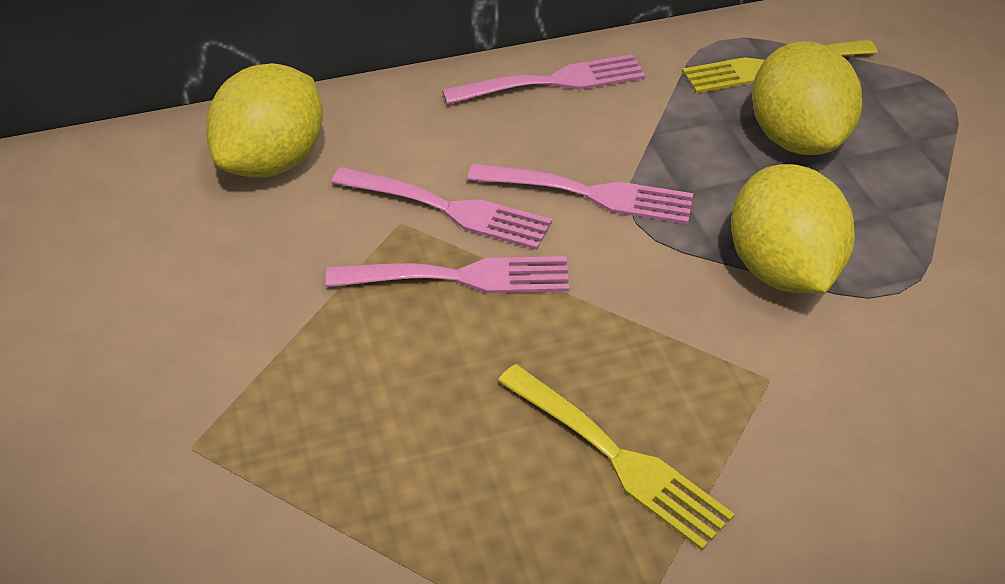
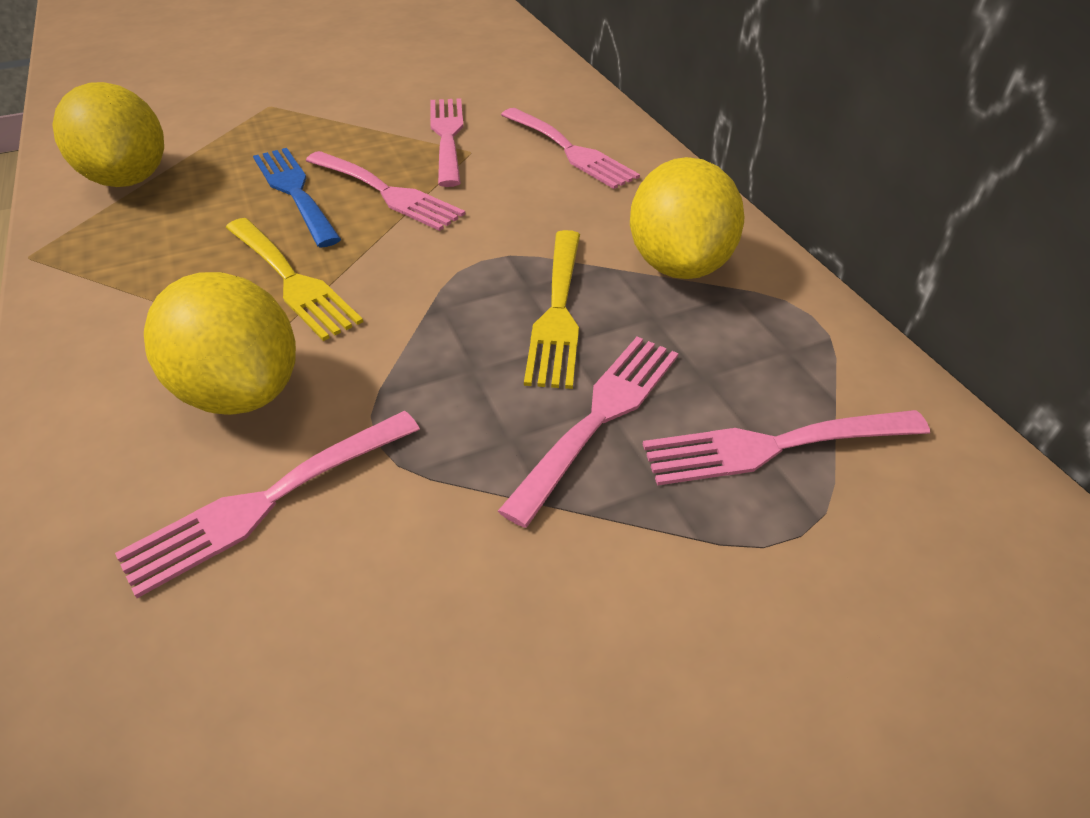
blue fork: 0 -> 1
pink fork: 4 -> 6

